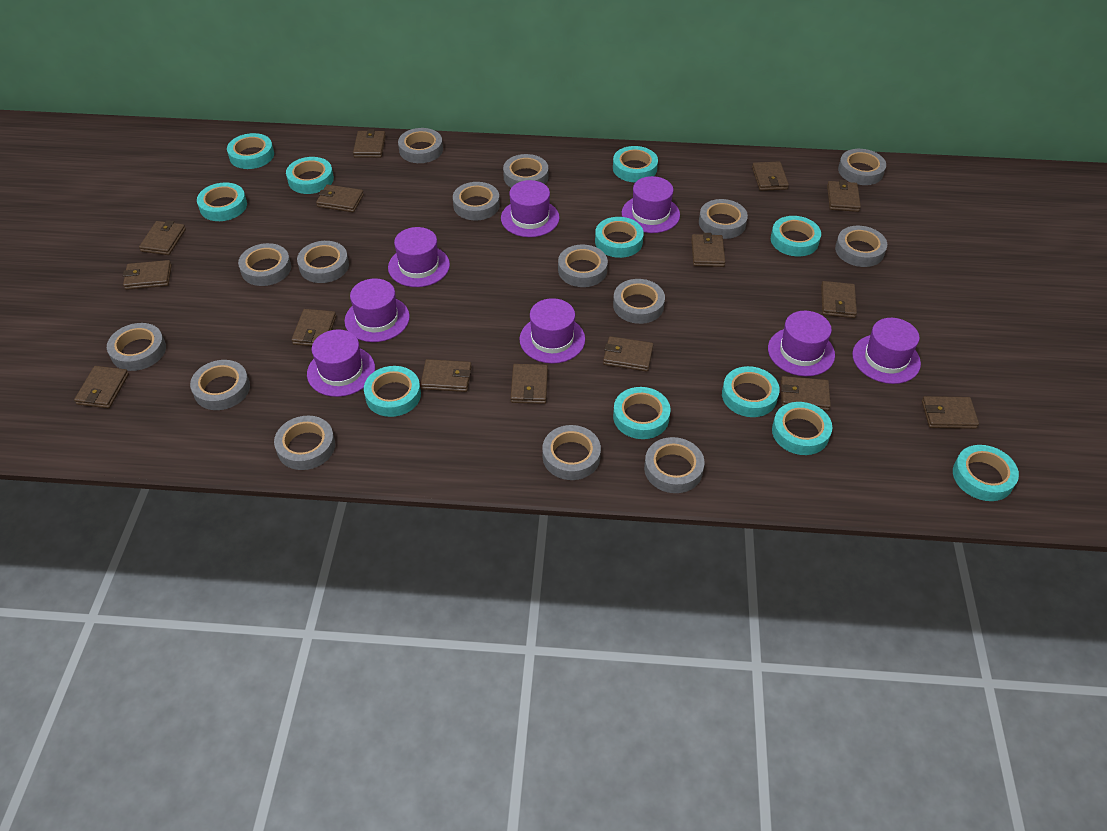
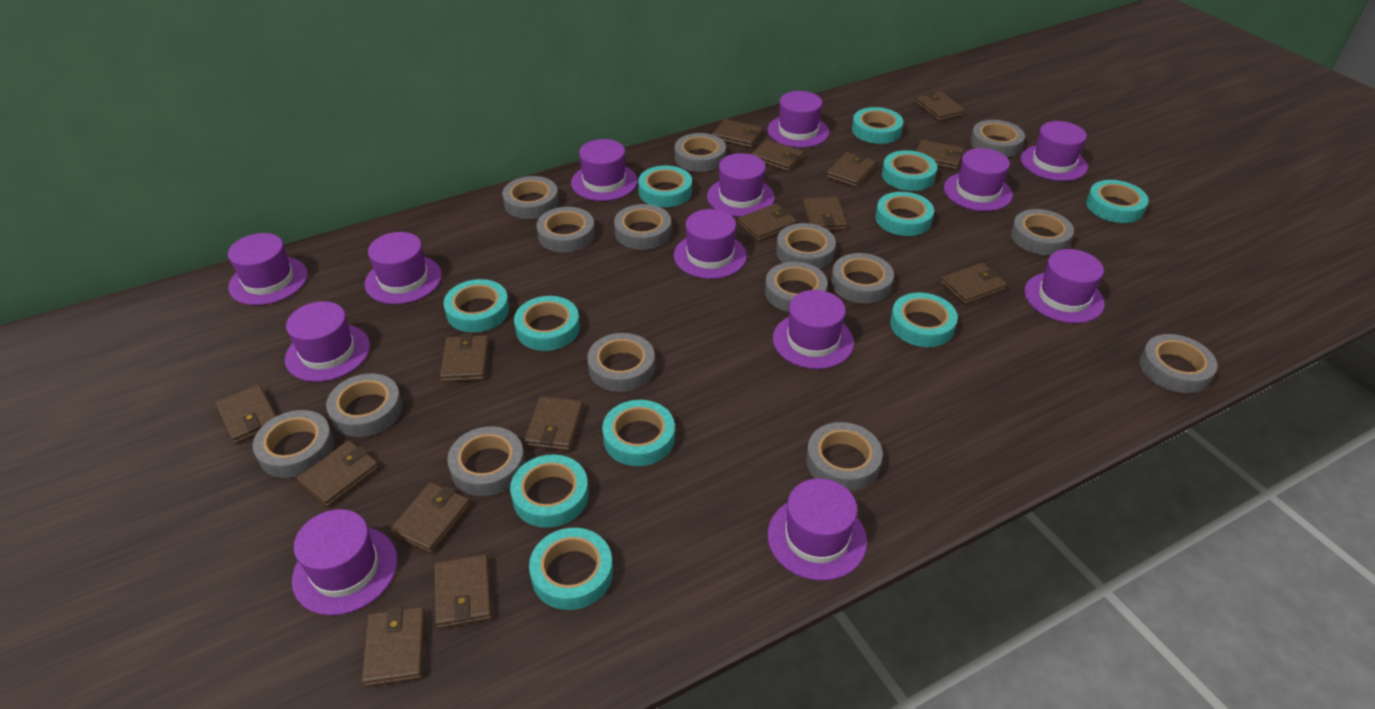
purple hat: 8 -> 13

